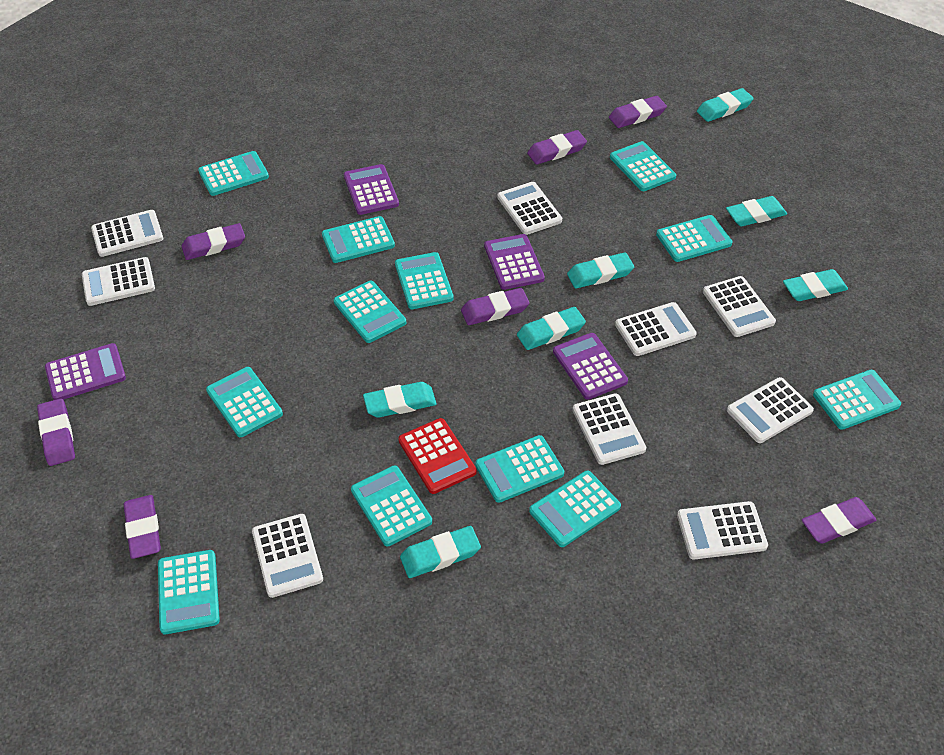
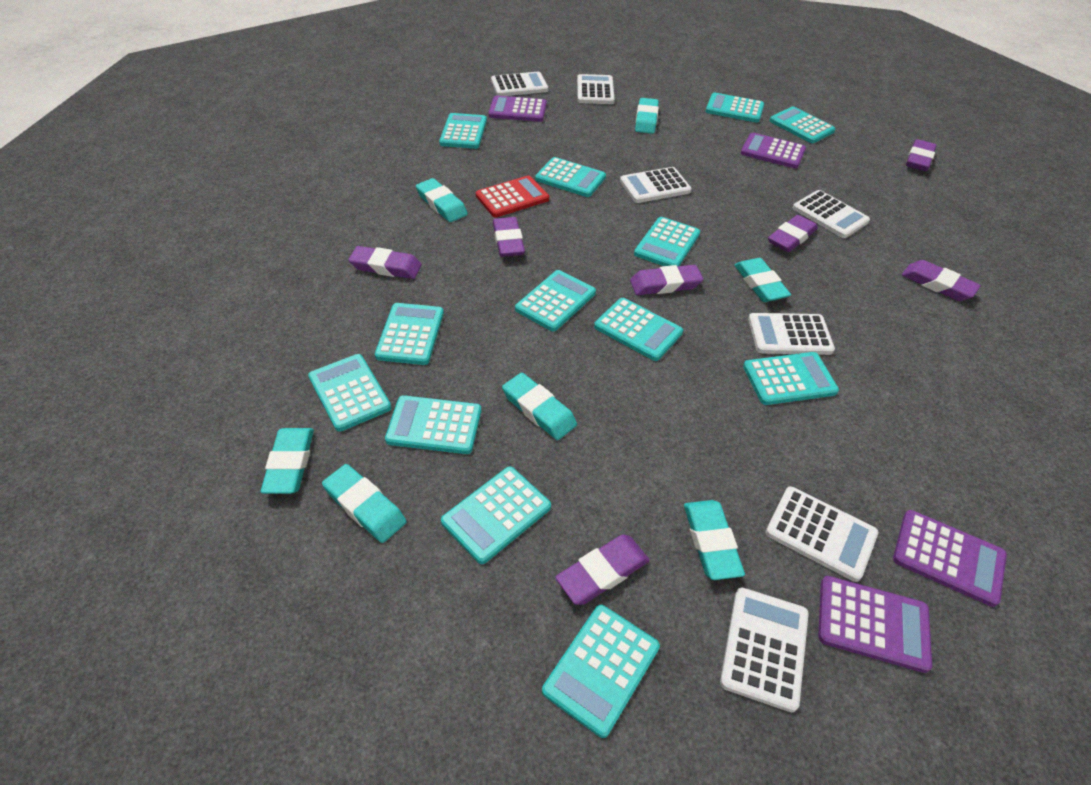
turquoise calculator: 12 -> 13
white calculator: 9 -> 7

